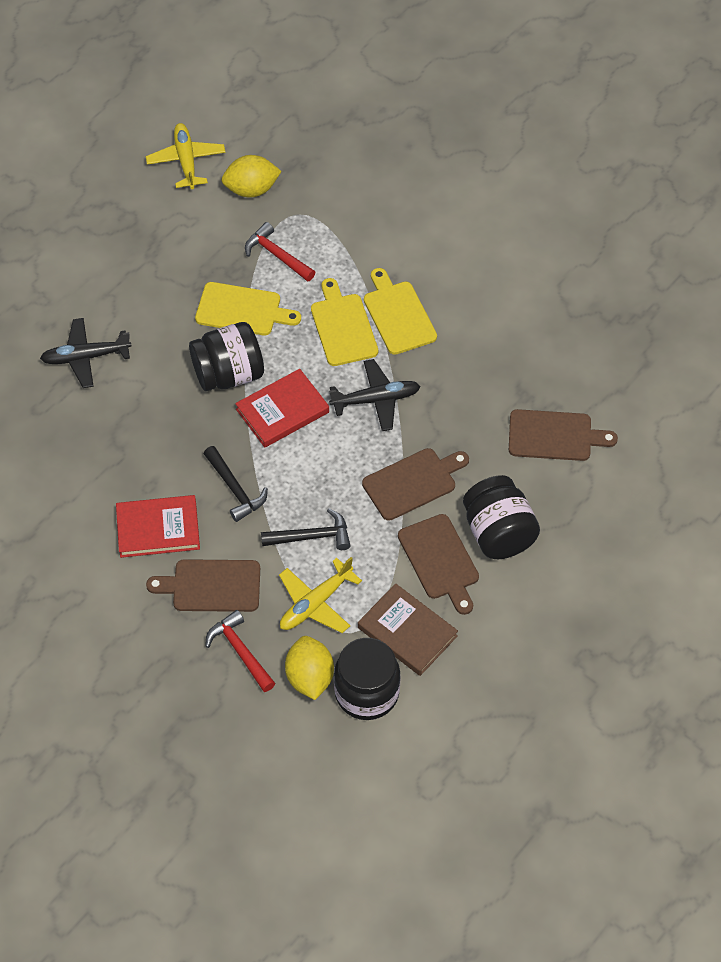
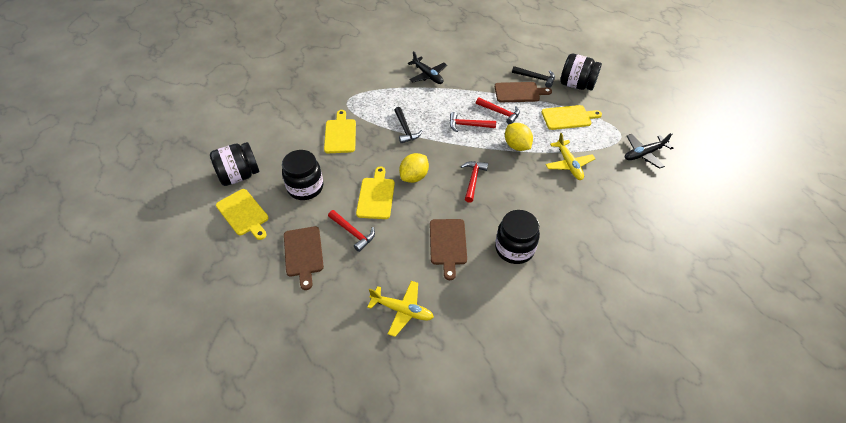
black jar: 3 -> 4
brown book: 1 -> 0
brown cutting board: 4 -> 3
red book: 2 -> 0
red hammer: 2 -> 4
yellow cutting board: 3 -> 4

